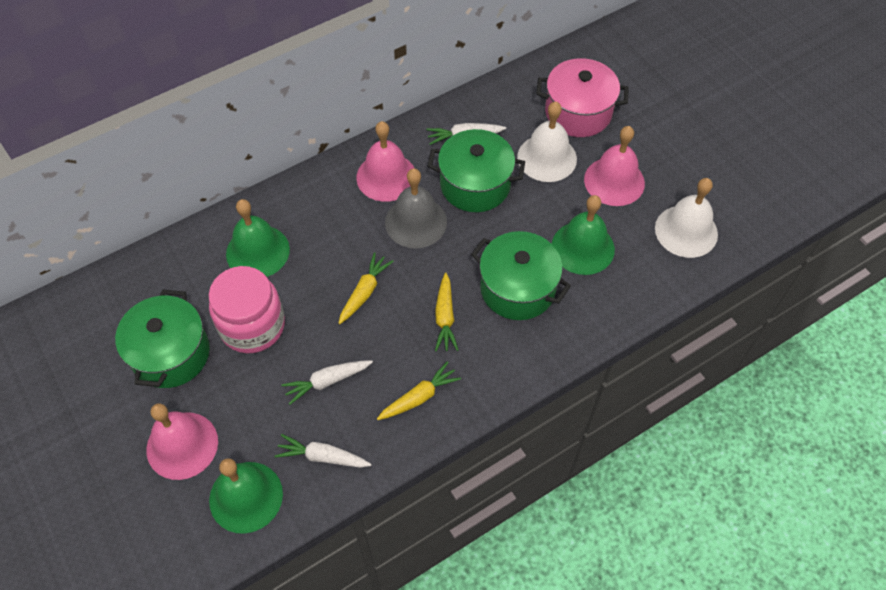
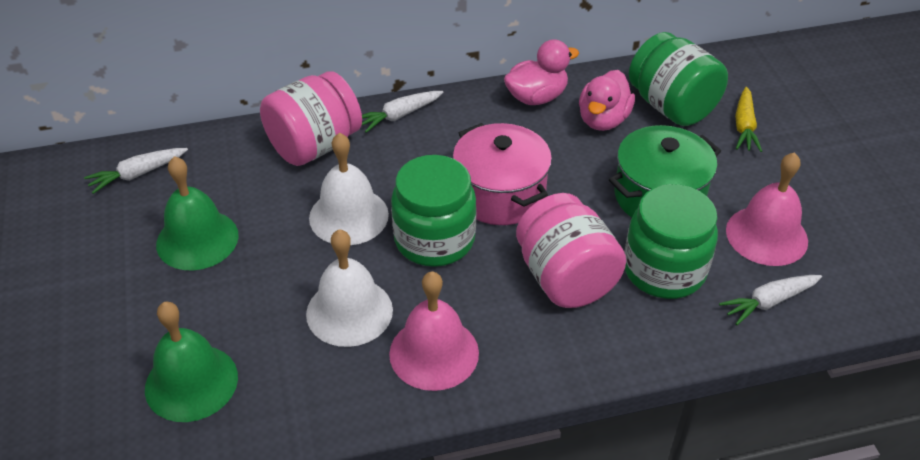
green bell: 3 -> 2
green jar: 0 -> 3
green pot: 3 -> 1
grey bell: 1 -> 0
pink bell: 3 -> 2
pink duck: 0 -> 2
pink jar: 1 -> 2
yellow carrot: 3 -> 1

